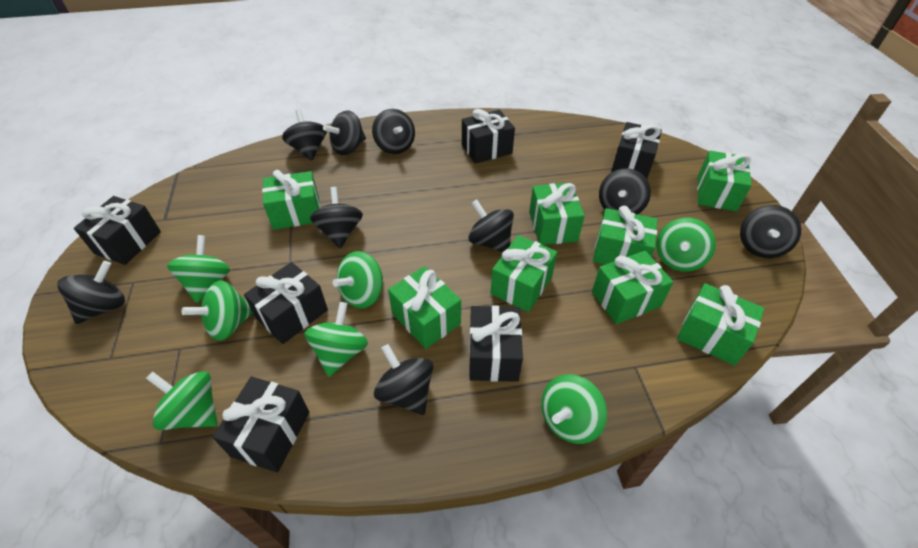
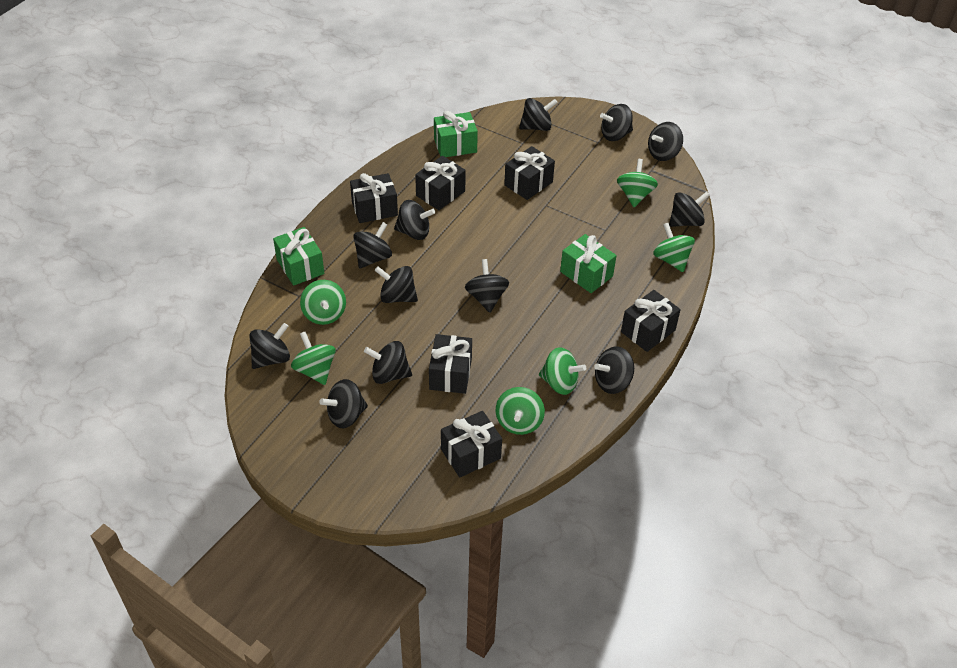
black spinning top: 9 -> 12
green gift: 8 -> 3
green spinning top: 7 -> 6

